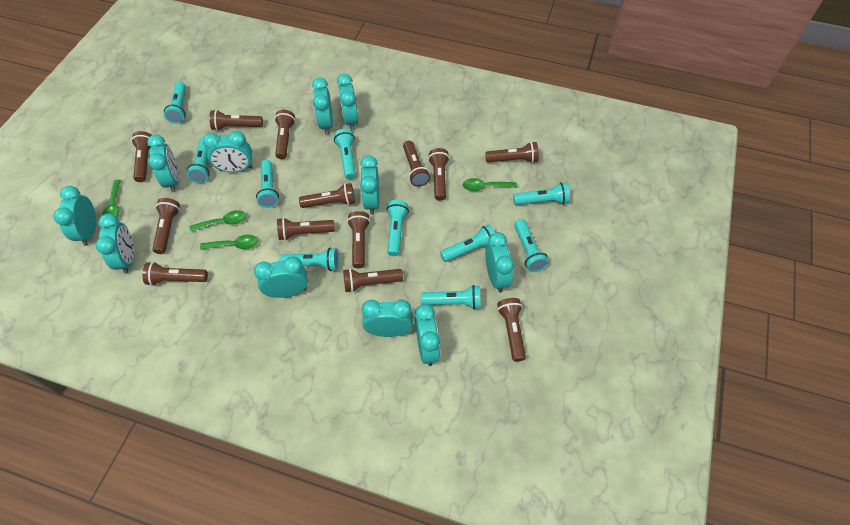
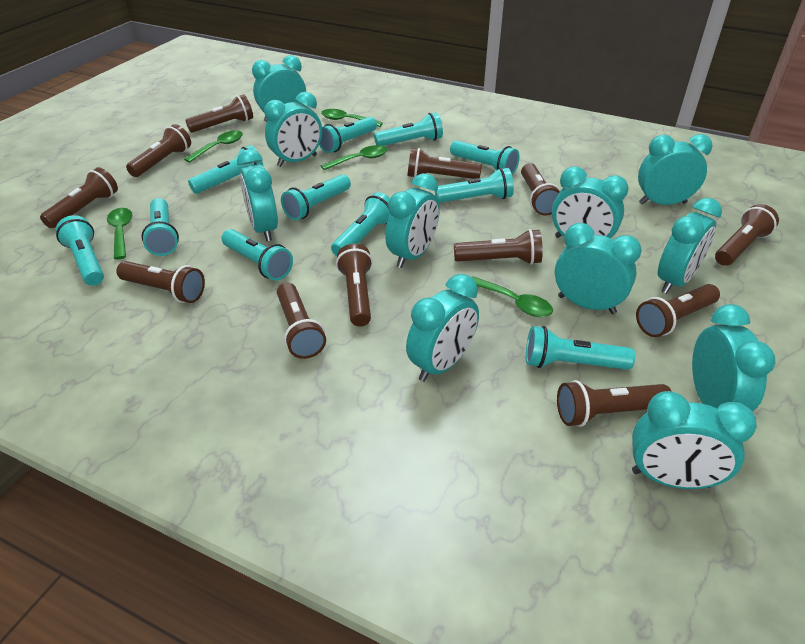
brown flashlight: 13 -> 12
green spoon: 4 -> 5
turquoise flashlight: 10 -> 11

